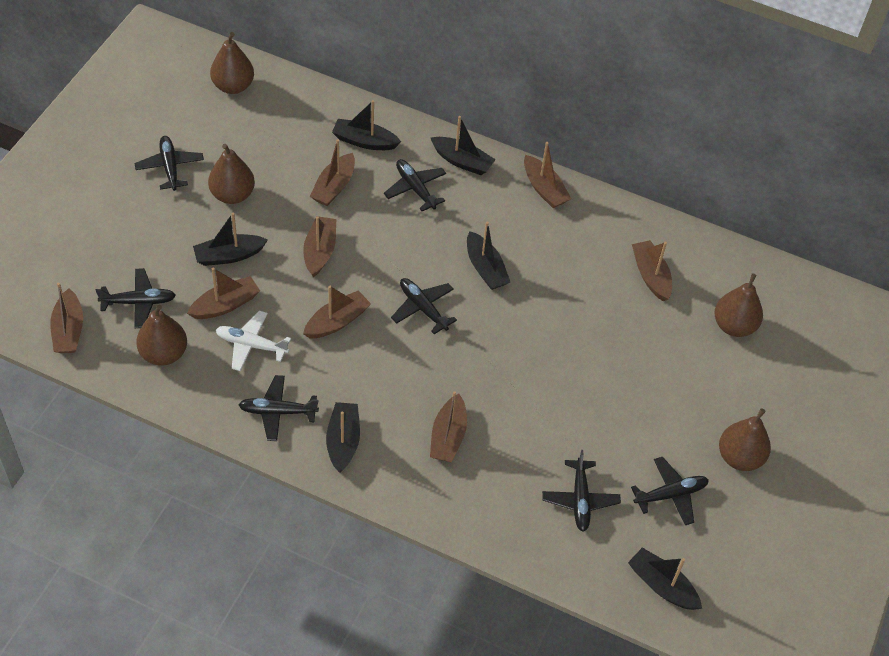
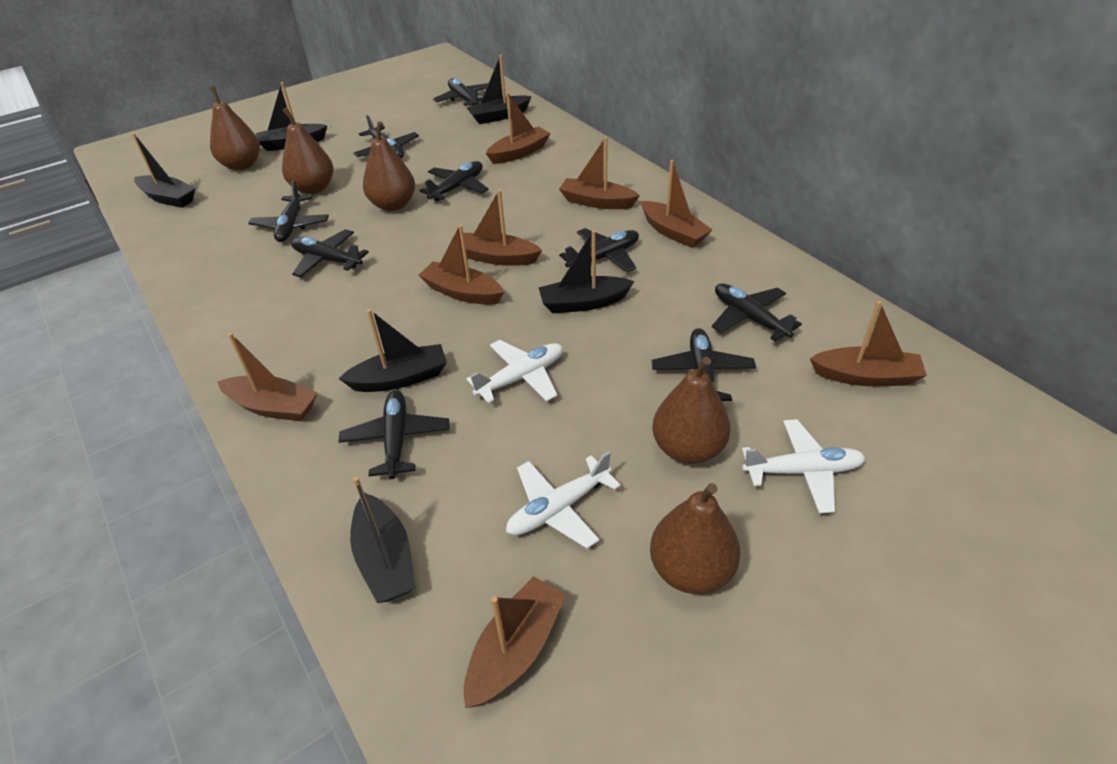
black plane: 7 -> 9
white plane: 1 -> 3

